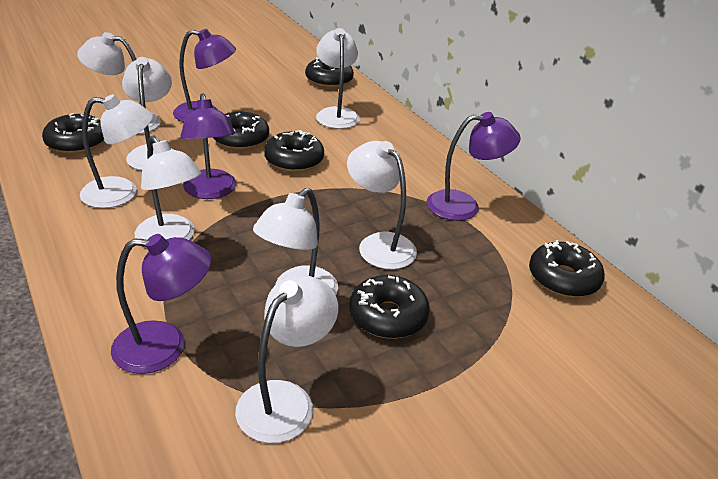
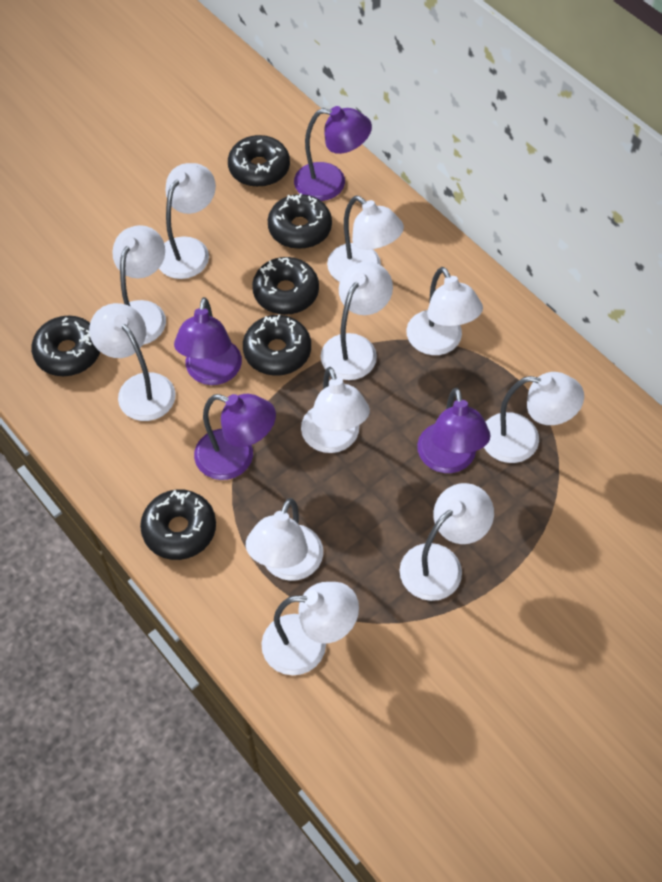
white lamp: 8 -> 11

